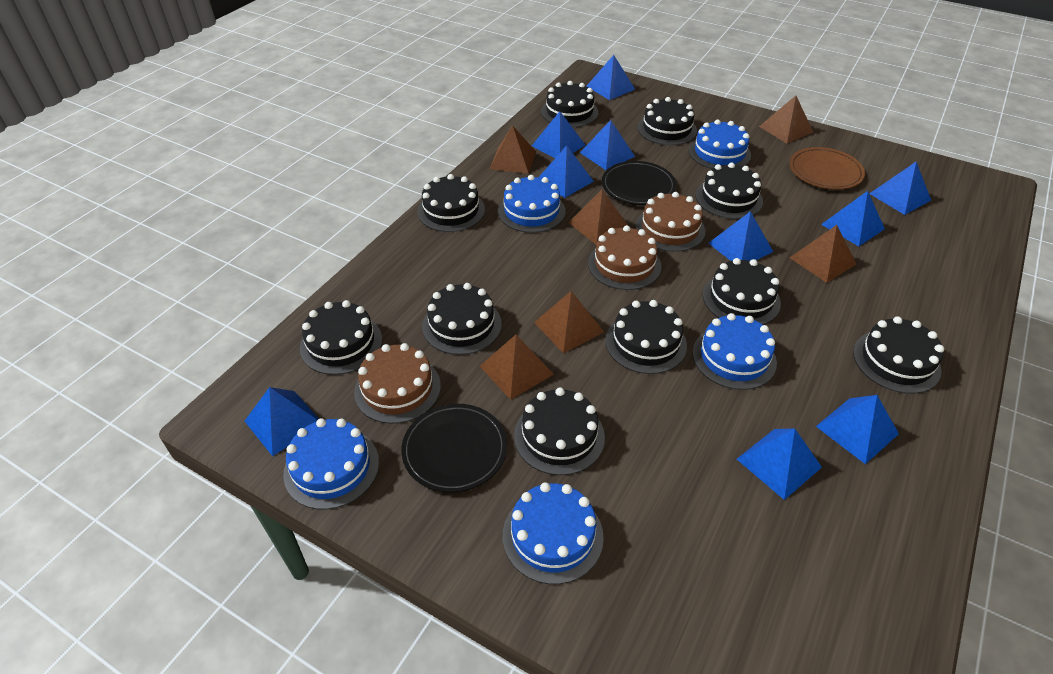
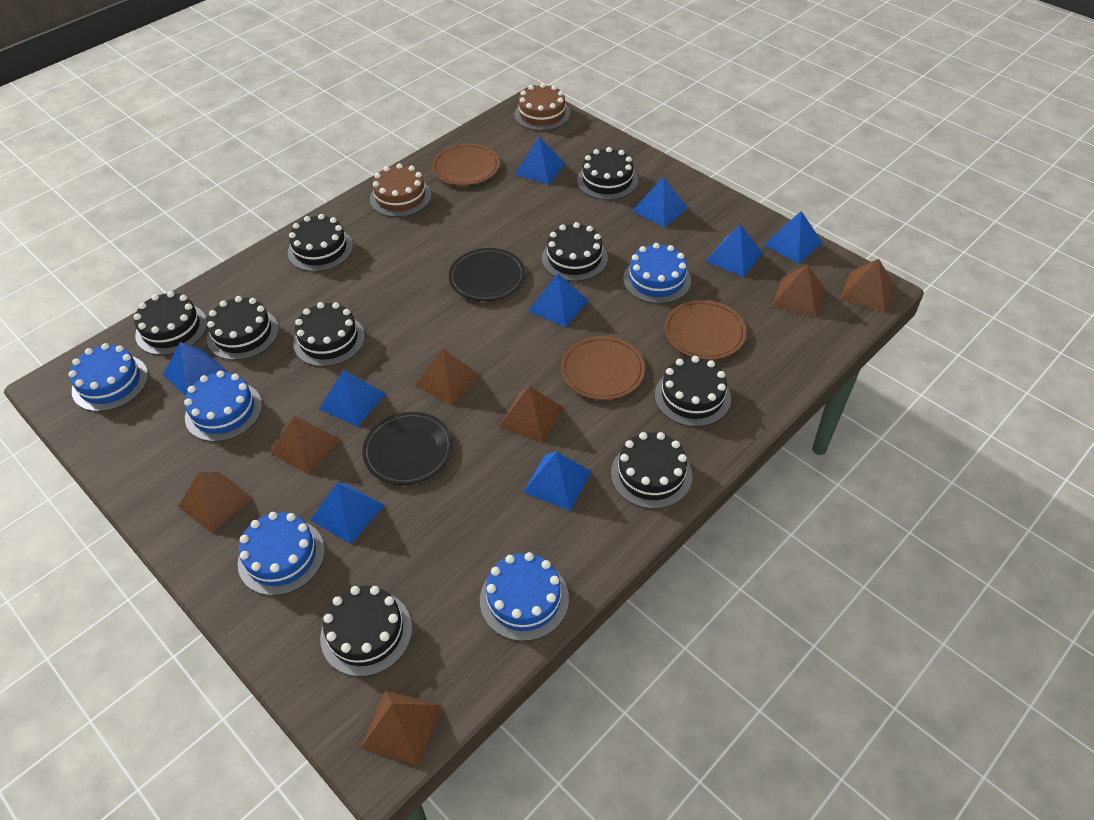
black cake: 10 -> 9
blue pyramid: 10 -> 9
brown cake: 3 -> 2
brown plate: 1 -> 3
brown pyramid: 6 -> 7

